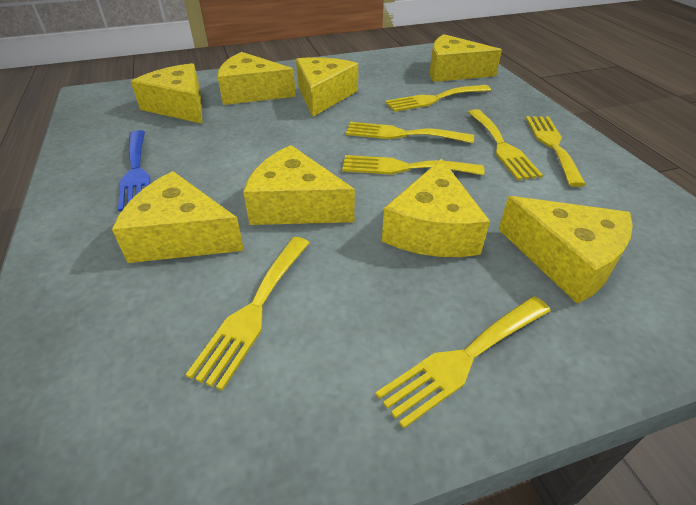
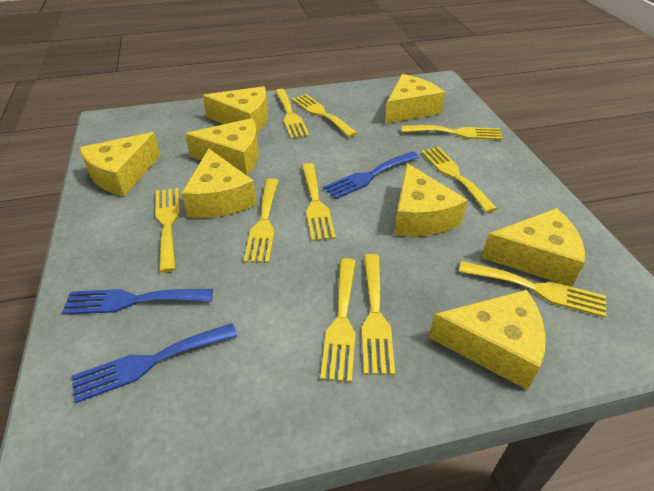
blue fork: 1 -> 3
yellow fork: 7 -> 10

